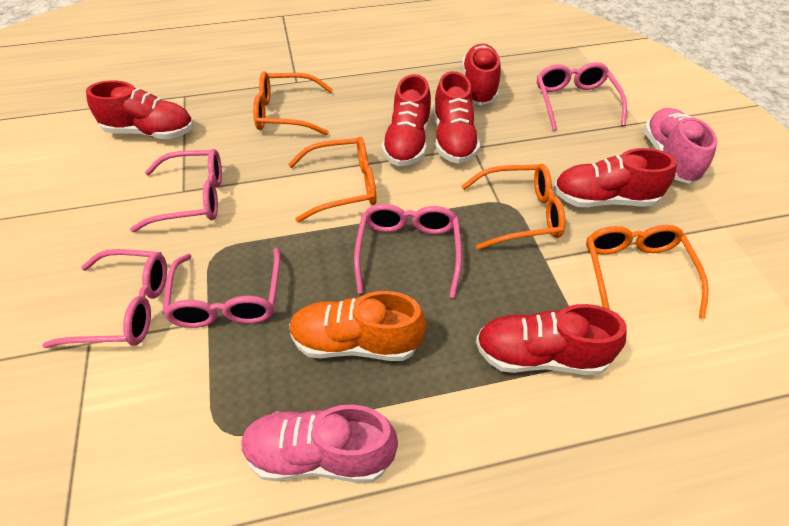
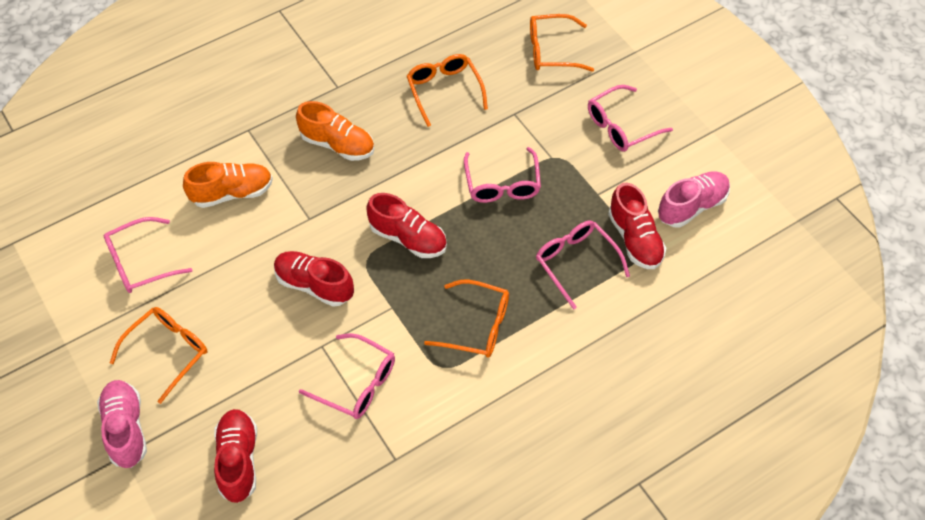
orange shoe: 1 -> 2
red shoe: 6 -> 4

